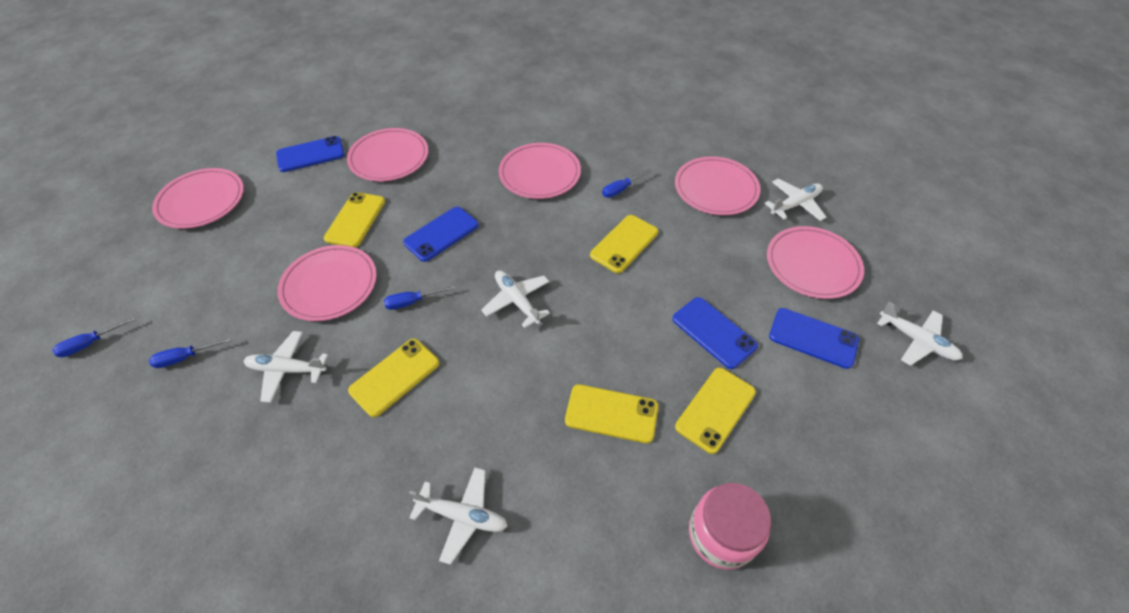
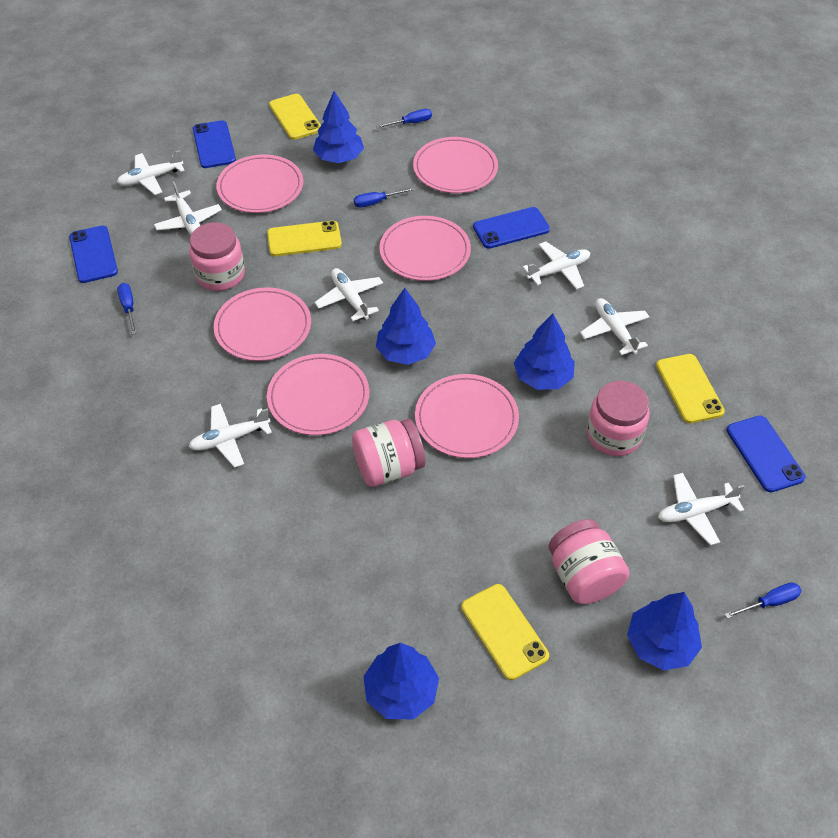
blue tree: 0 -> 5
pink jar: 1 -> 4
white plane: 5 -> 7
yellow phone: 5 -> 4

